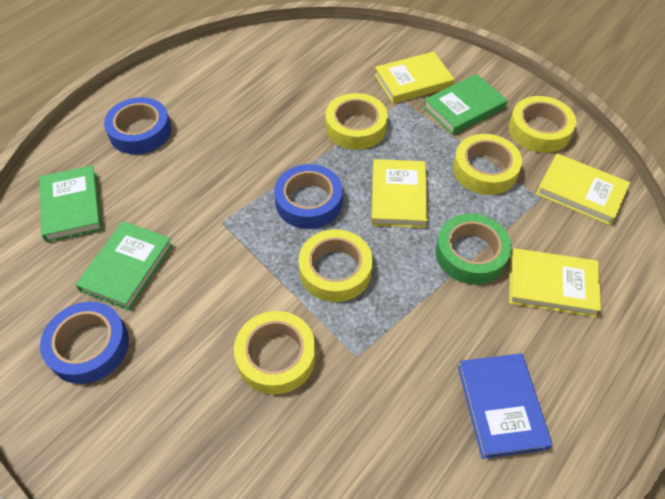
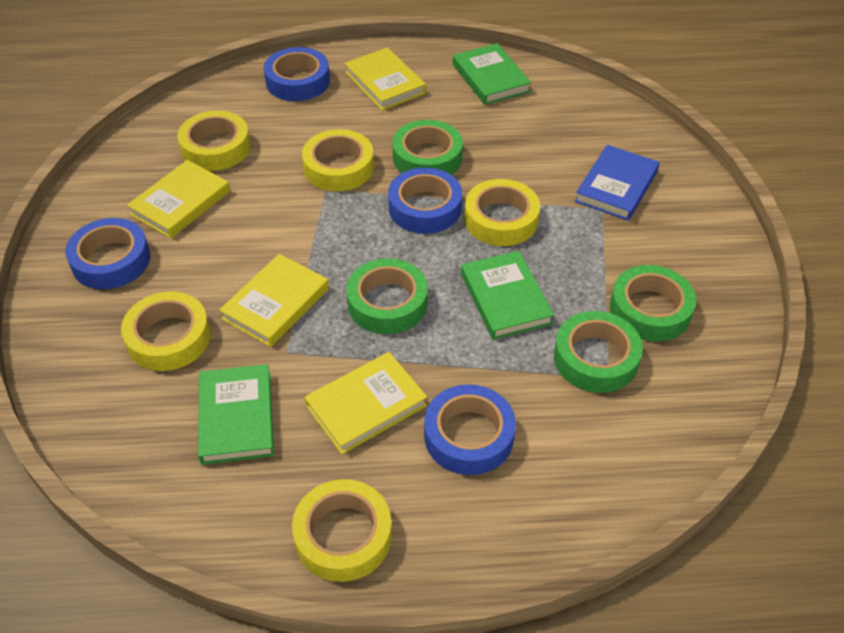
blue tape: 3 -> 4
green tape: 1 -> 4

